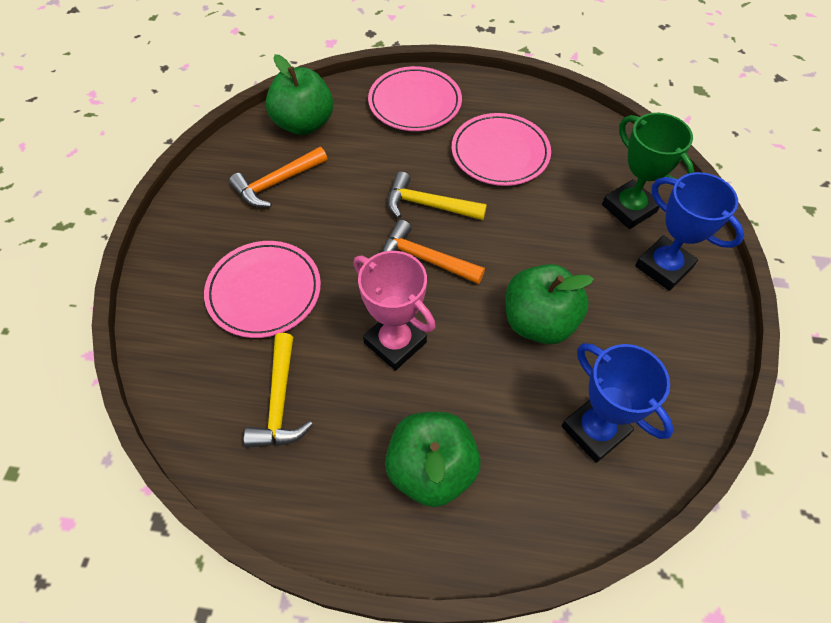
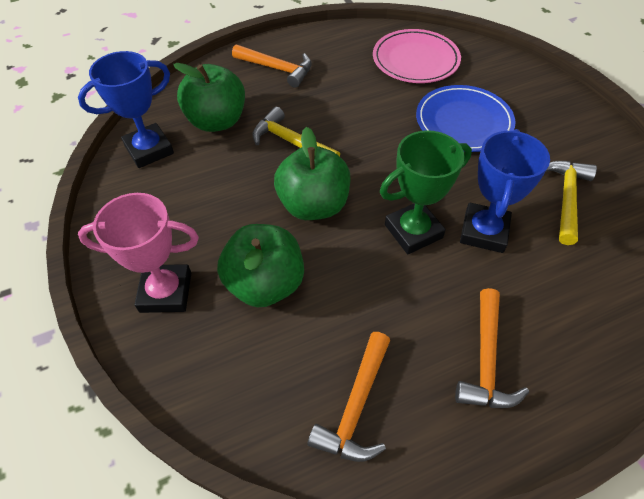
blue plate: 0 -> 1
orange hammer: 2 -> 3
pink plate: 3 -> 1

